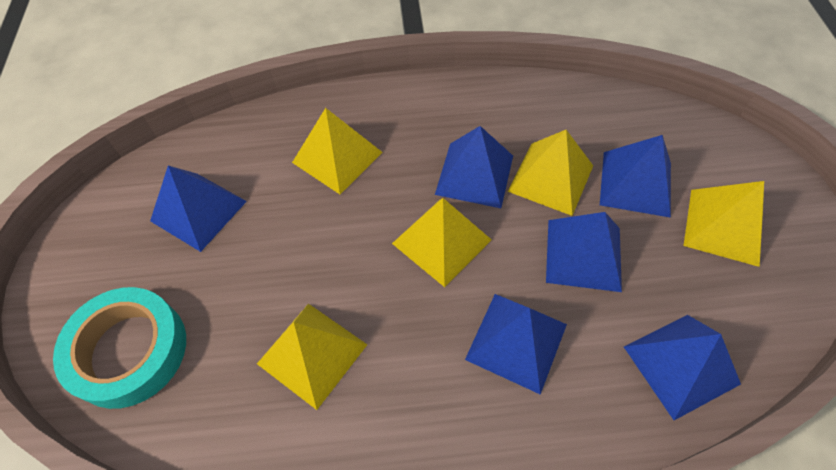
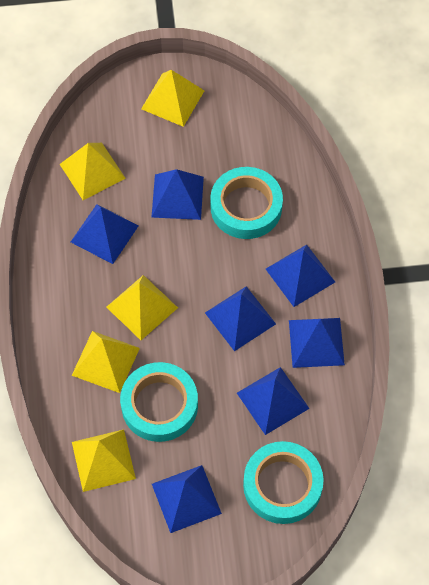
blue pyramid: 6 -> 7
turquoise tape: 1 -> 3

